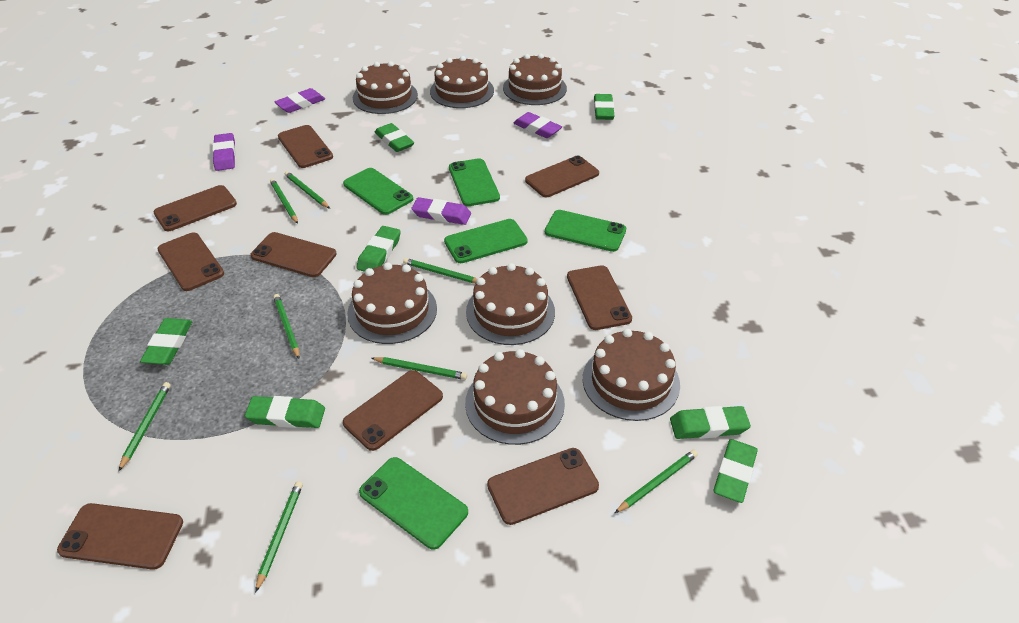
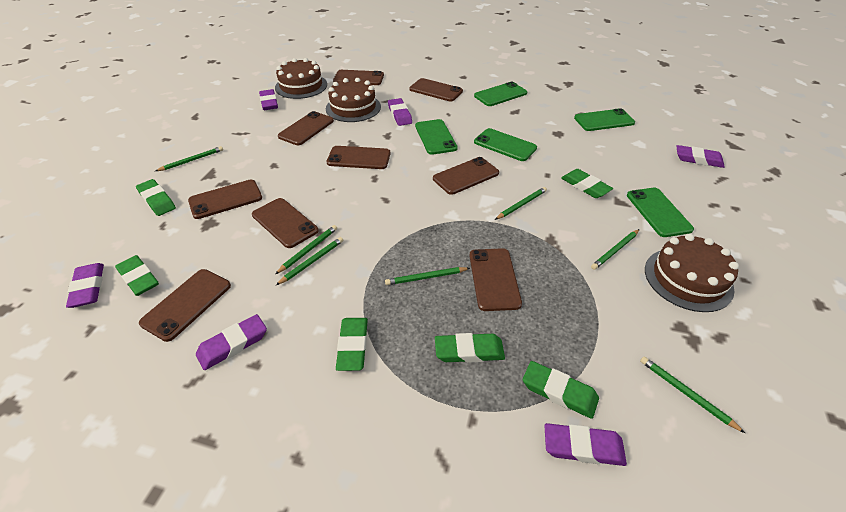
brown cake: 7 -> 3
green eraser: 7 -> 6
green pencil: 8 -> 7
purple eraser: 4 -> 6

